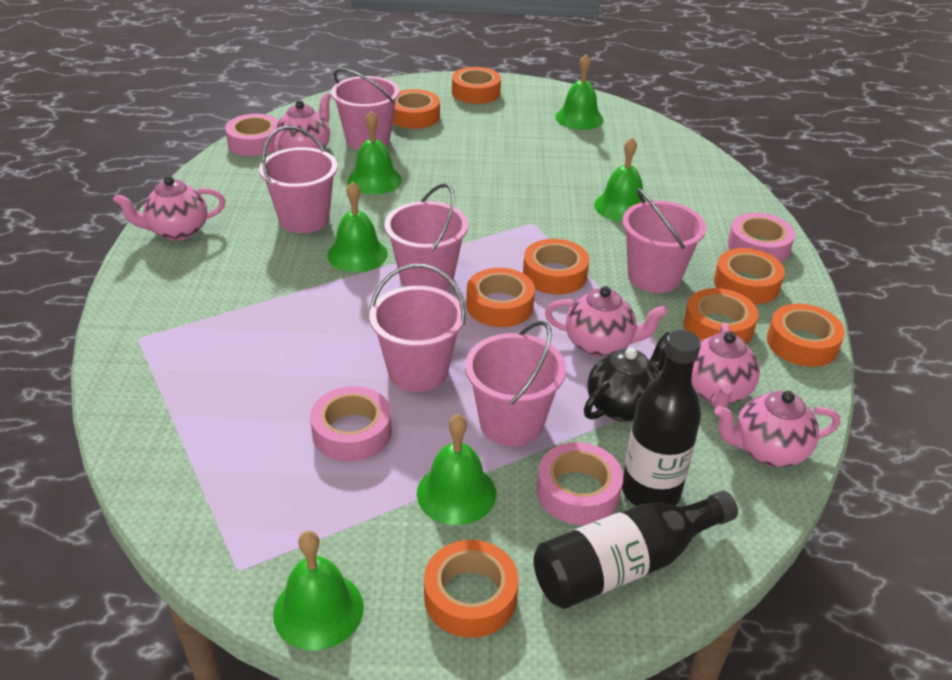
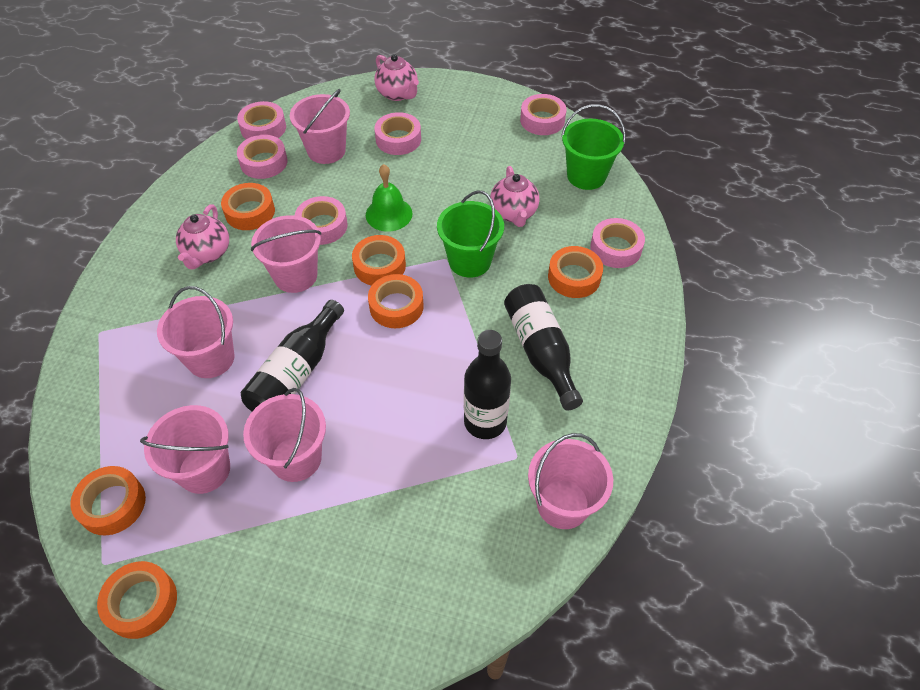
black bottle: 2 -> 3
black teapot: 1 -> 0
green bell: 6 -> 1
green bucket: 0 -> 2
orange tape: 8 -> 6
pink tape: 4 -> 6
pink teapot: 5 -> 3

